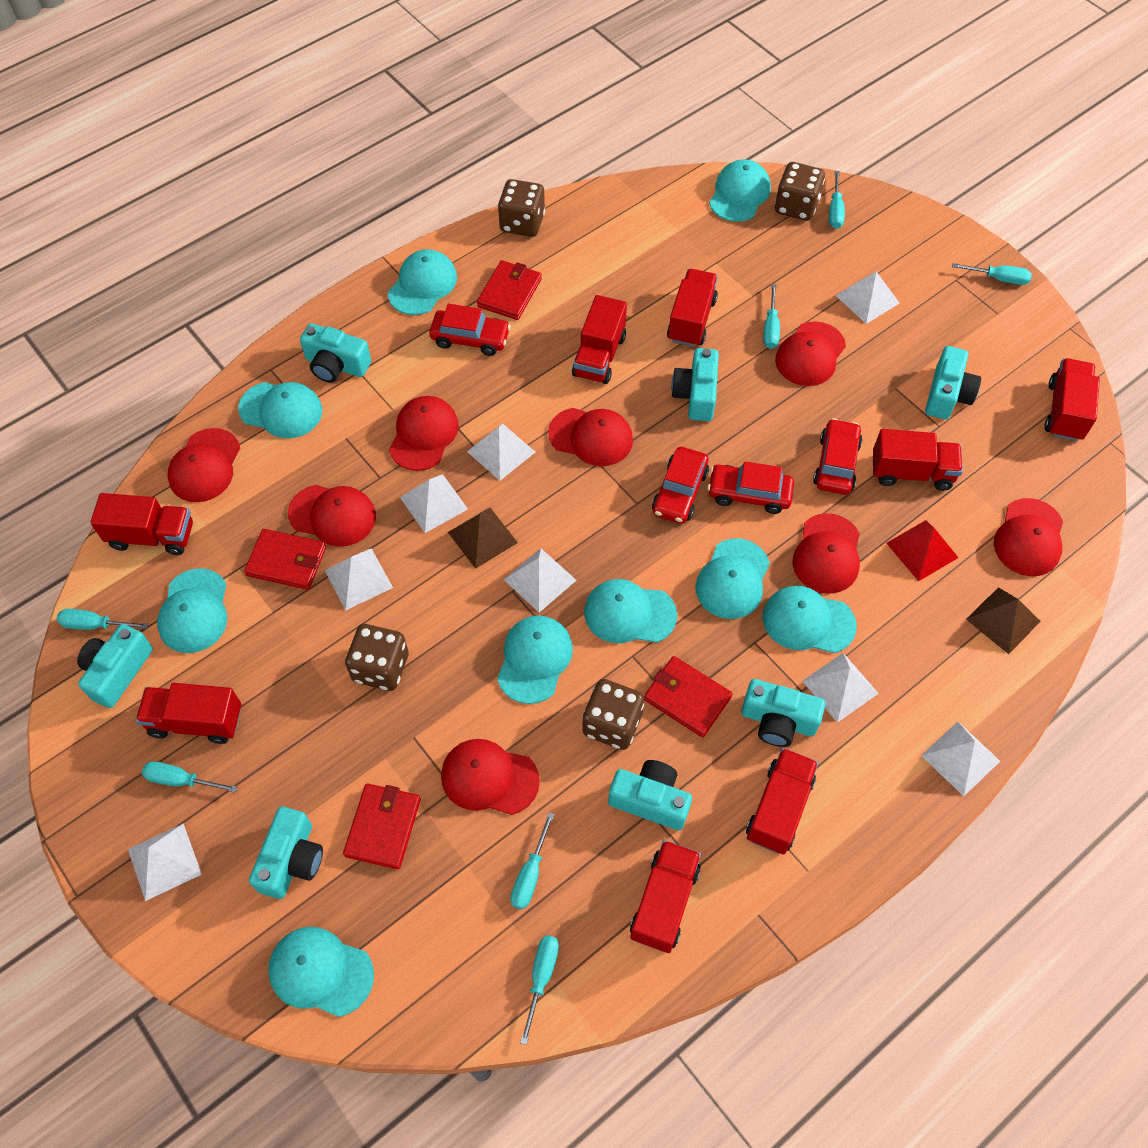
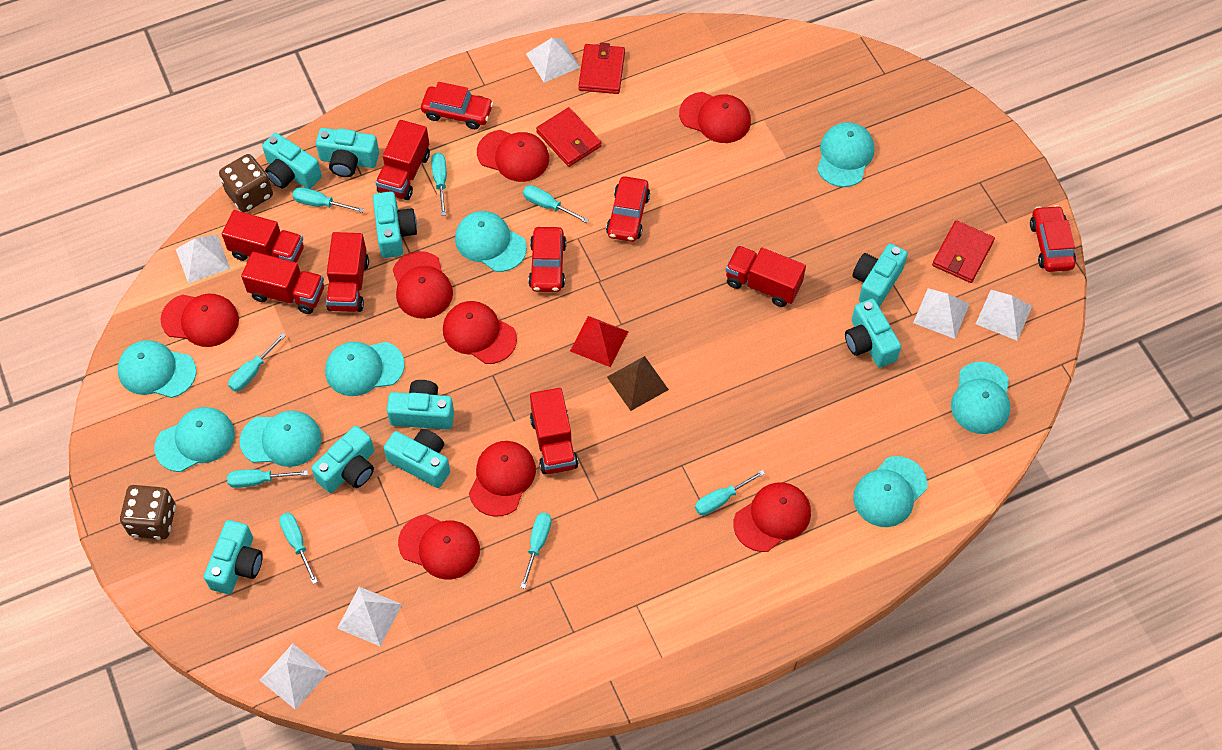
brown dice: 4 -> 2
brown pyramid: 2 -> 1
red truck: 8 -> 6
red wallet: 4 -> 3
turquoise camera: 7 -> 9
turquoise cap: 9 -> 8
turquoise screwdriver: 7 -> 8
white pyramid: 8 -> 6

